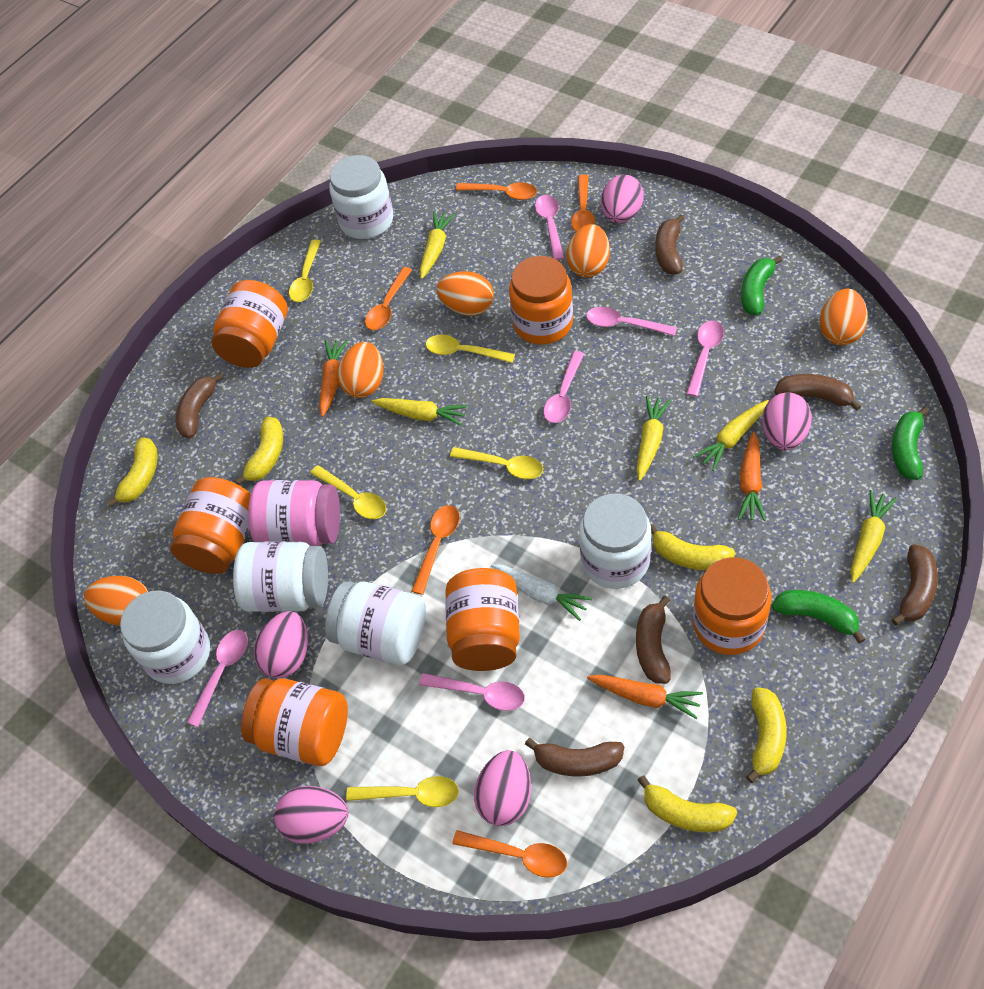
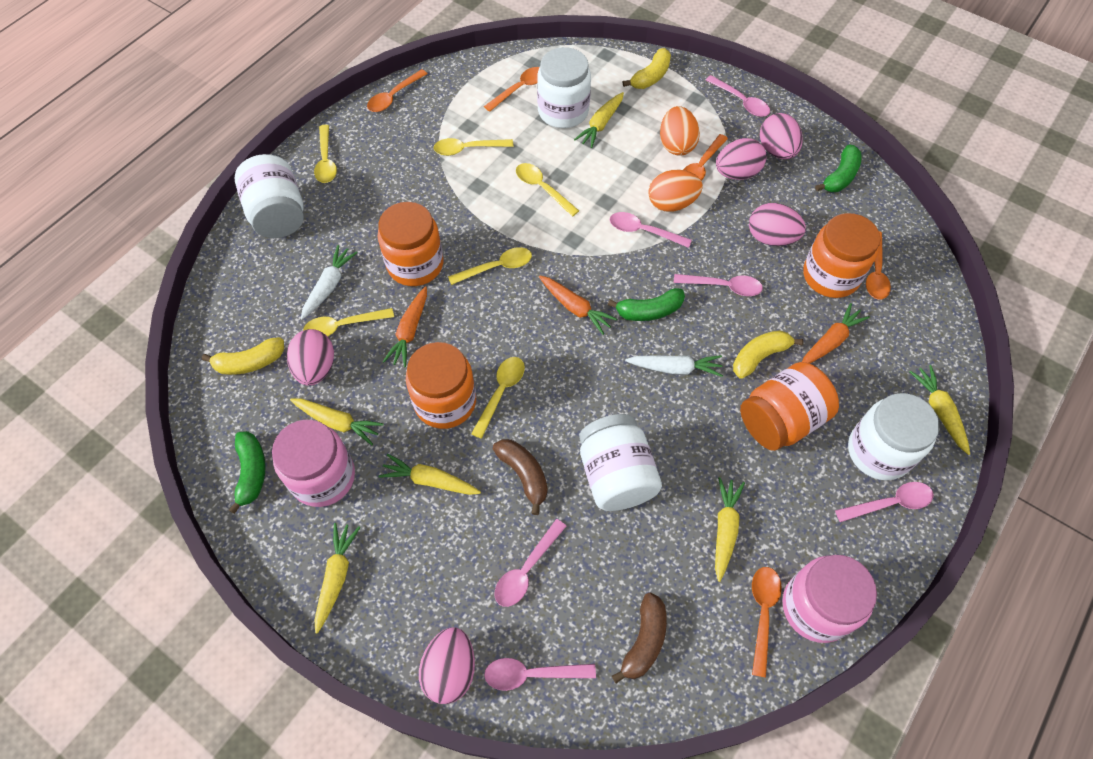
brown banana: 6 -> 2
orange egg: 5 -> 2
orange jar: 6 -> 4
pink jar: 1 -> 2
white carrot: 1 -> 2
white jar: 5 -> 4
yellow banana: 5 -> 3
yellow carrot: 5 -> 6
yellow spoon: 5 -> 6

